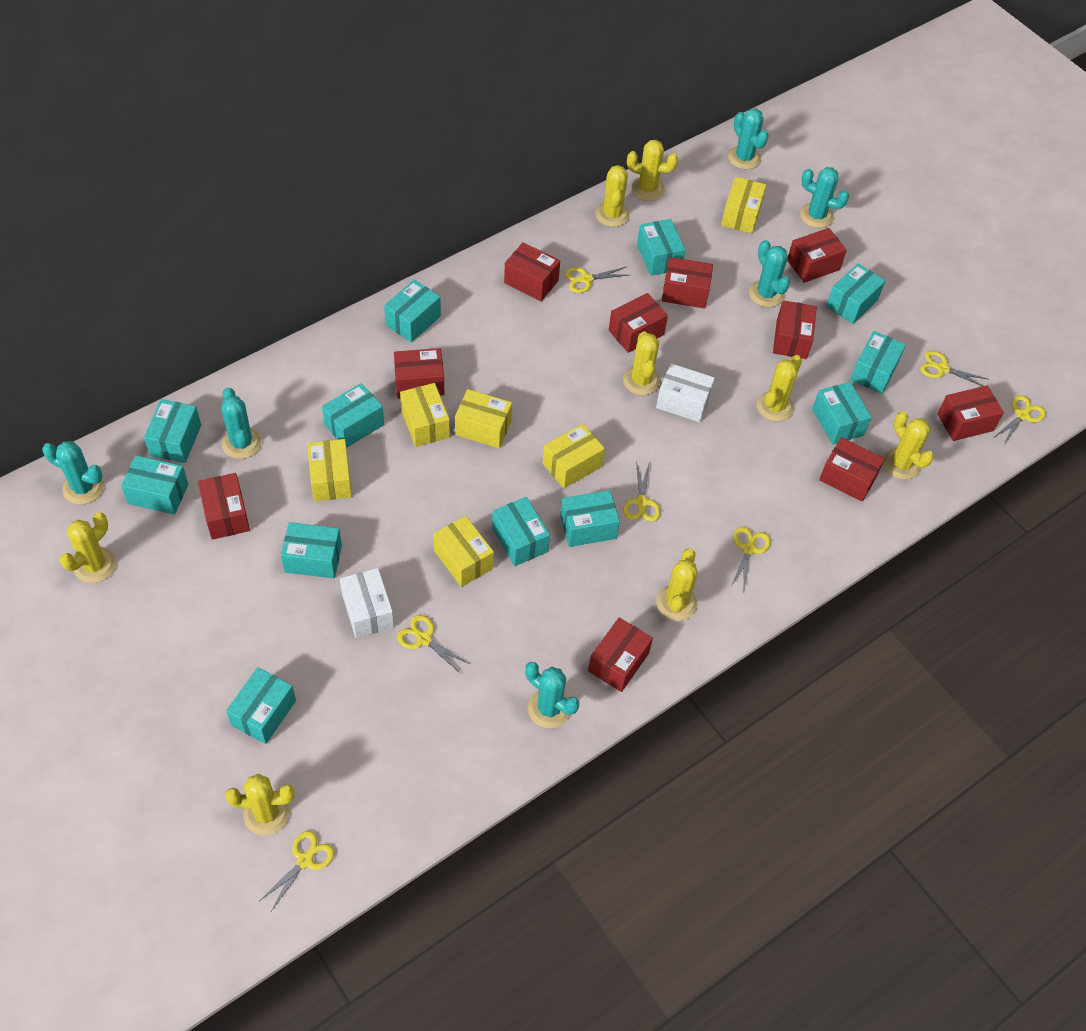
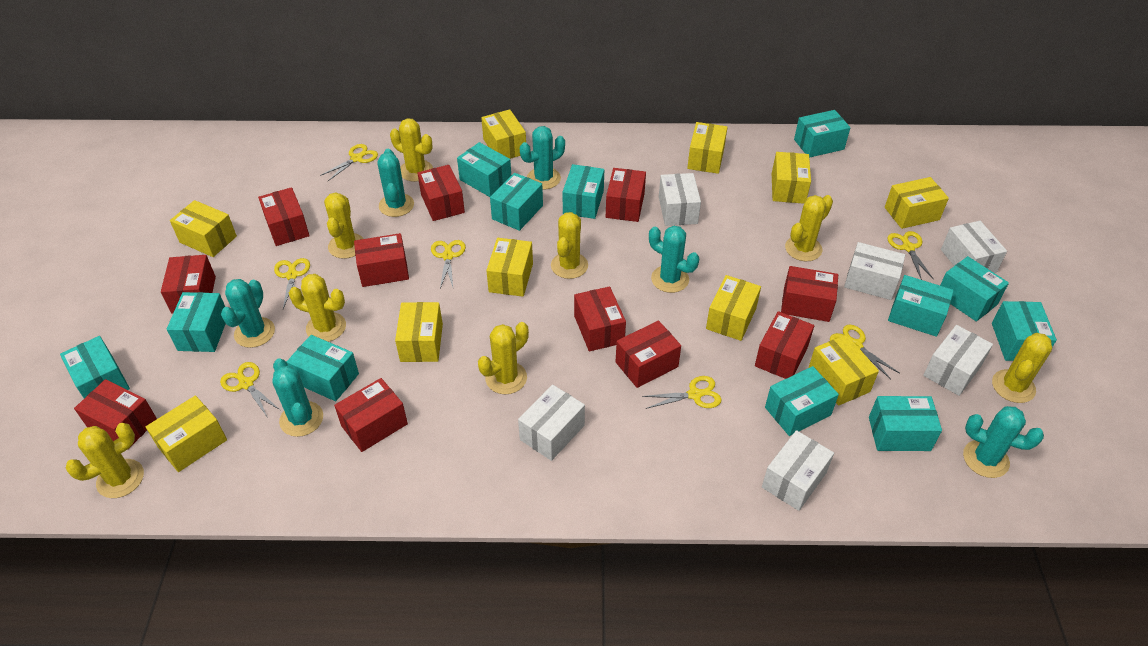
red box: 10 -> 11
white box: 2 -> 6
yellow box: 6 -> 10

